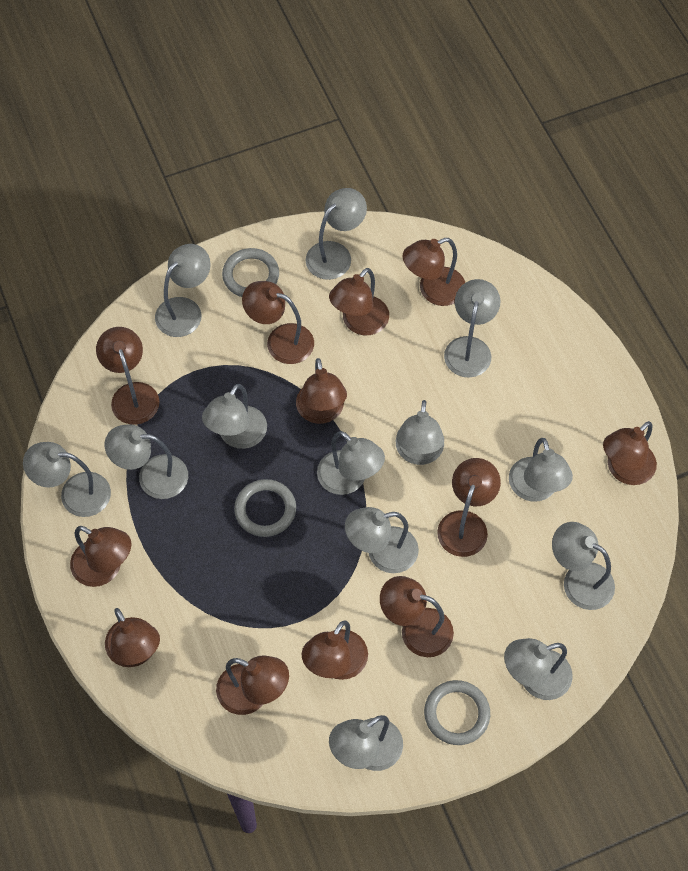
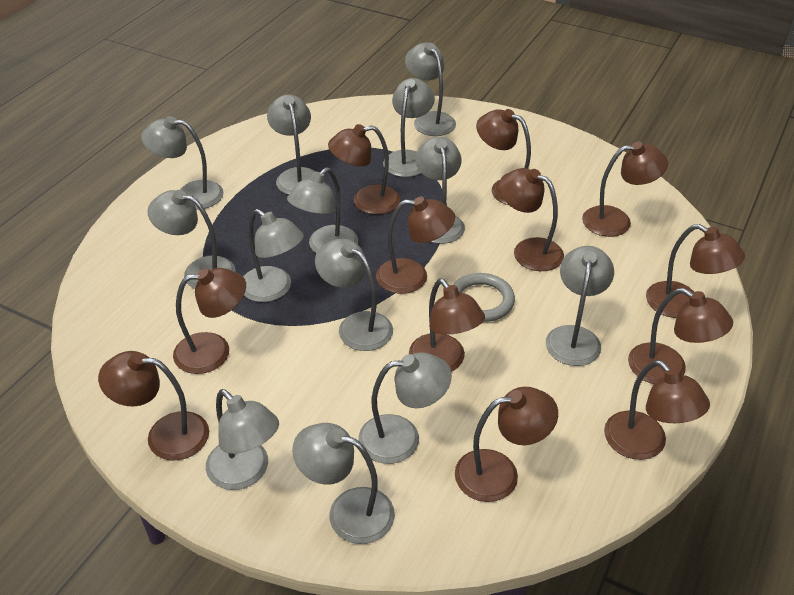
grey ring: 3 -> 1

